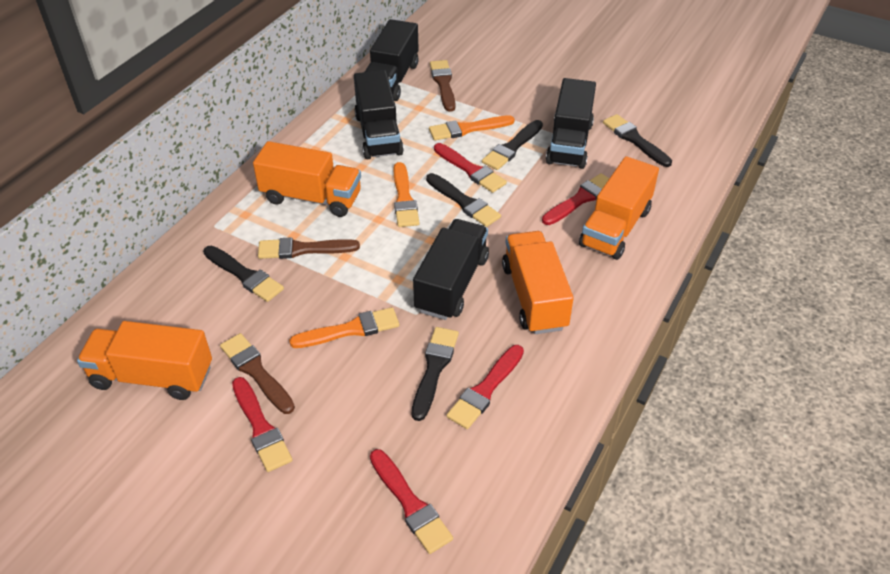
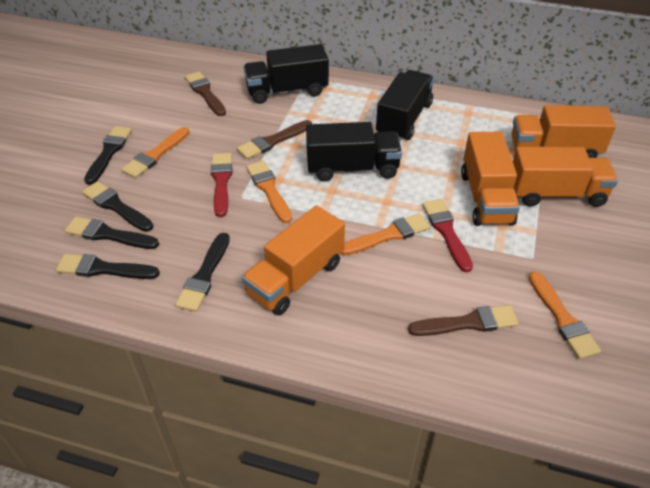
black truck: 4 -> 3
orange brush: 3 -> 4
red brush: 5 -> 2

